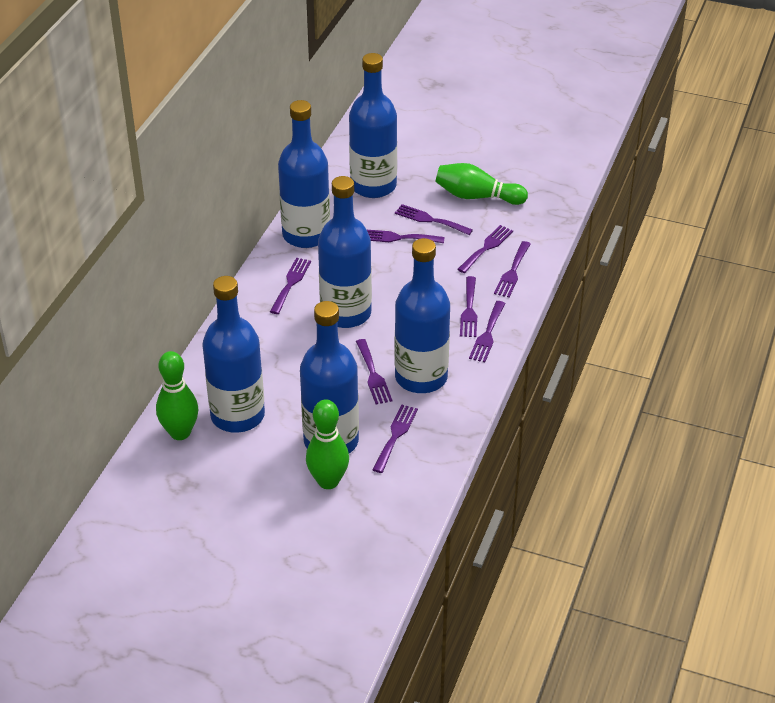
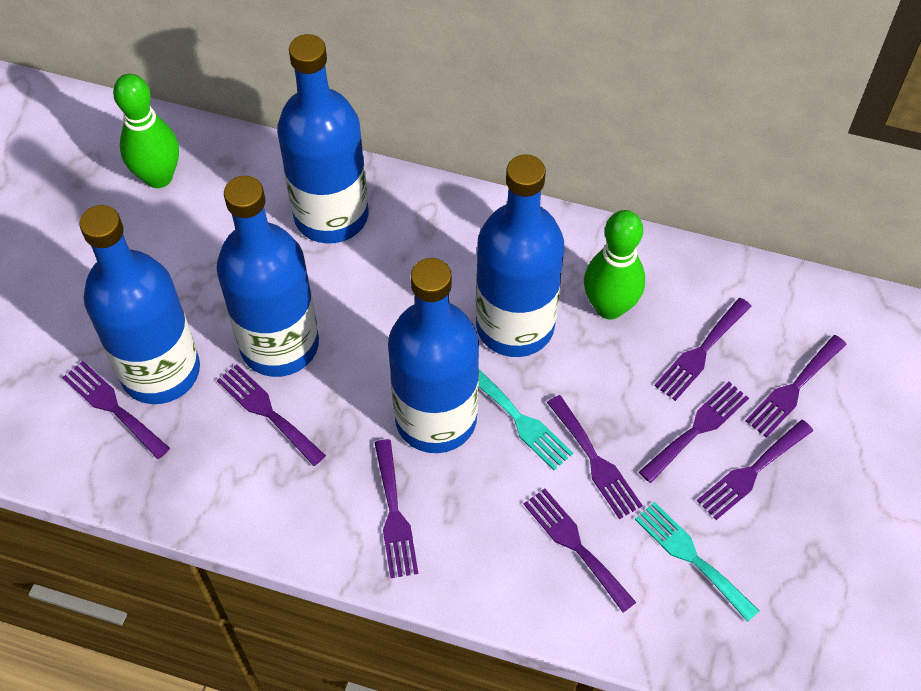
blue bottle: 6 -> 5
green bowling pin: 3 -> 2
turquoise fork: 0 -> 2

